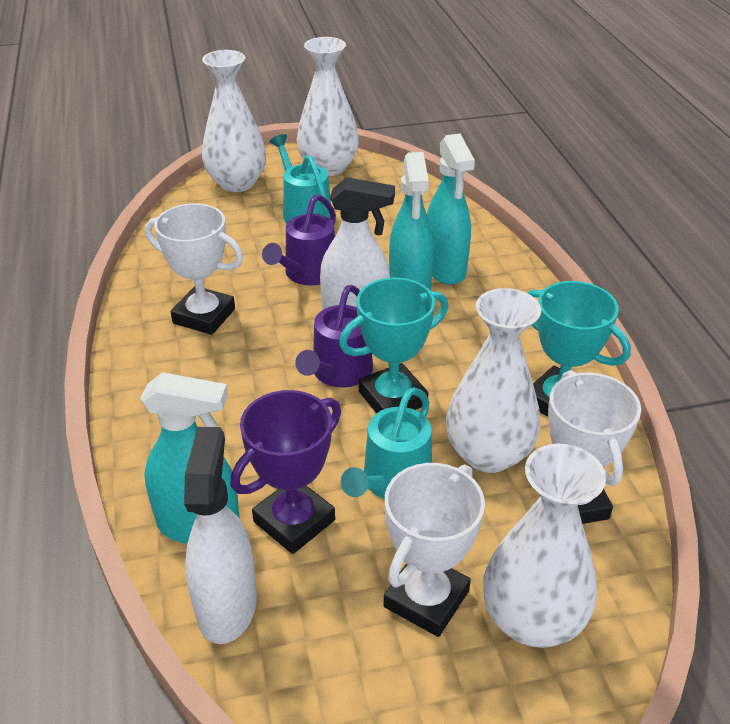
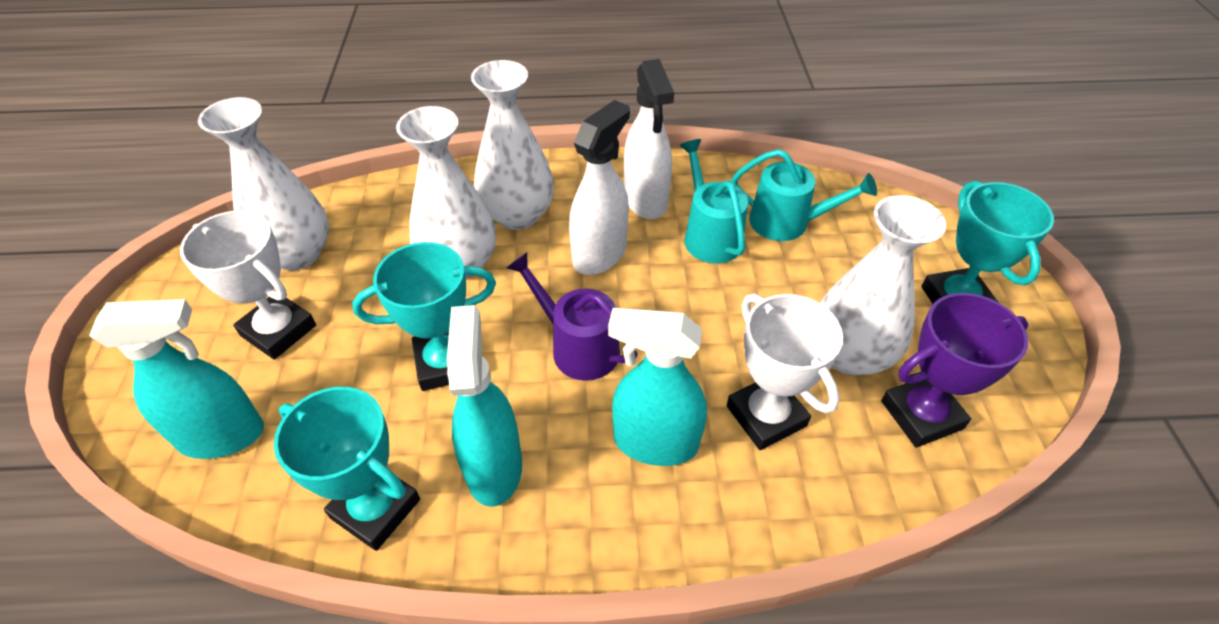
purple watering can: 2 -> 1
turquoise trophy: 2 -> 3
white trophy: 3 -> 2

